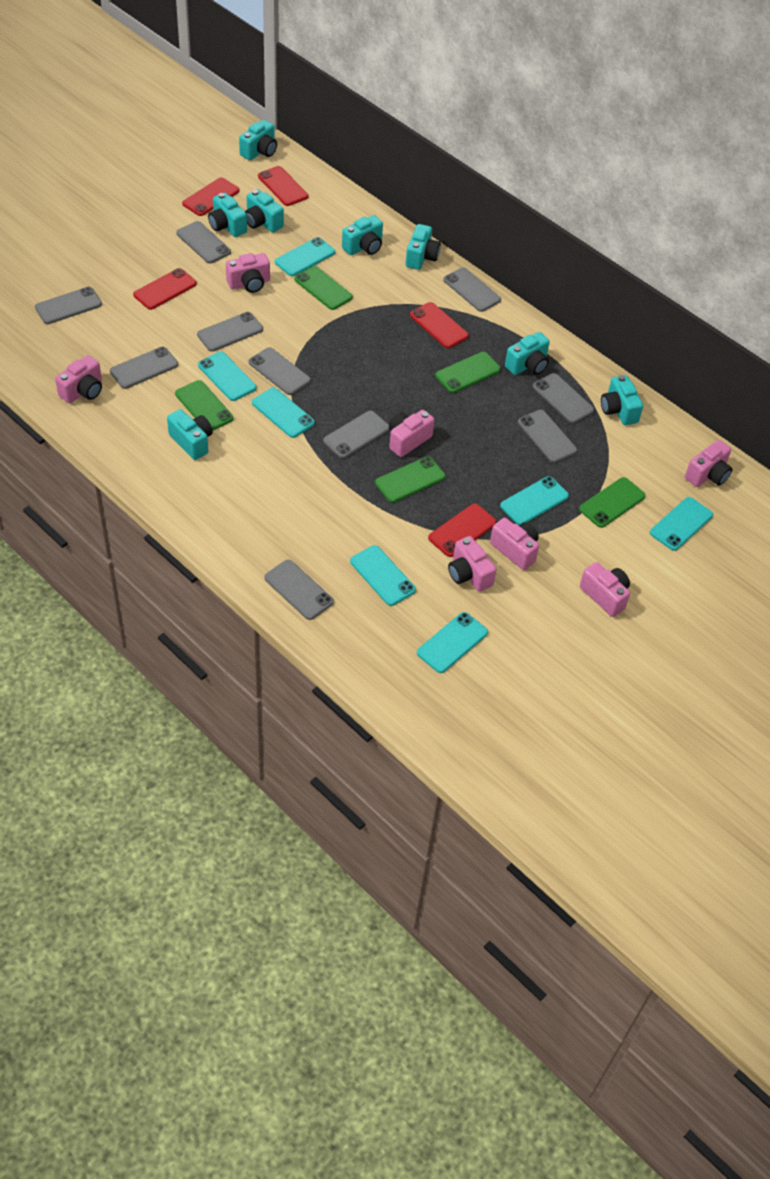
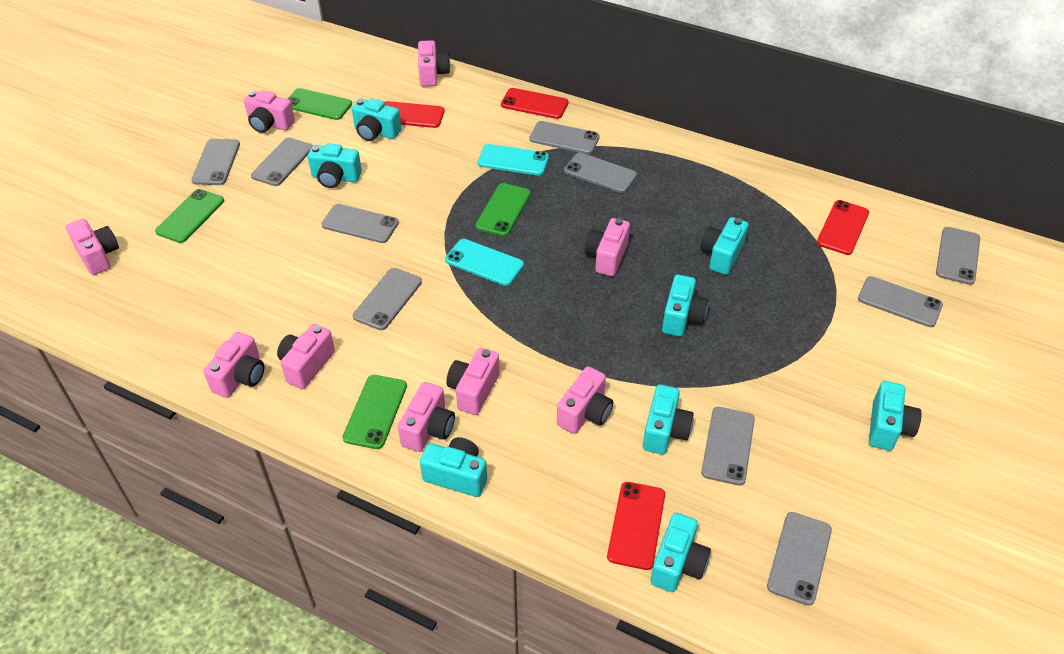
green phone: 5 -> 4
pink camera: 7 -> 9
red phone: 5 -> 4
turquoise phone: 7 -> 2

